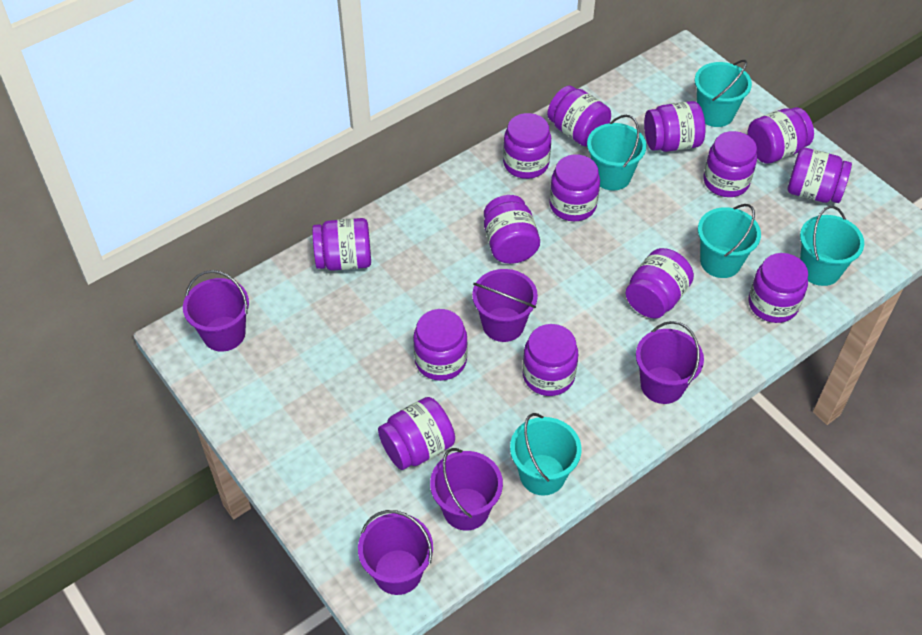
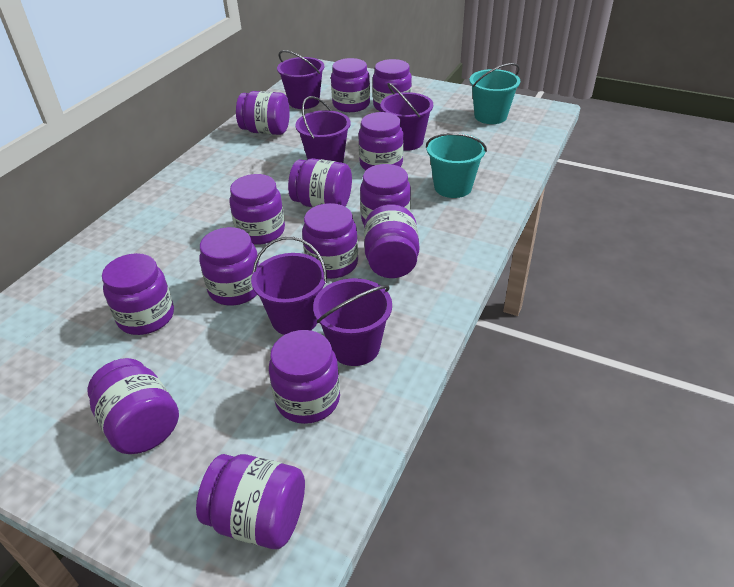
turquoise bucket: 5 -> 2

